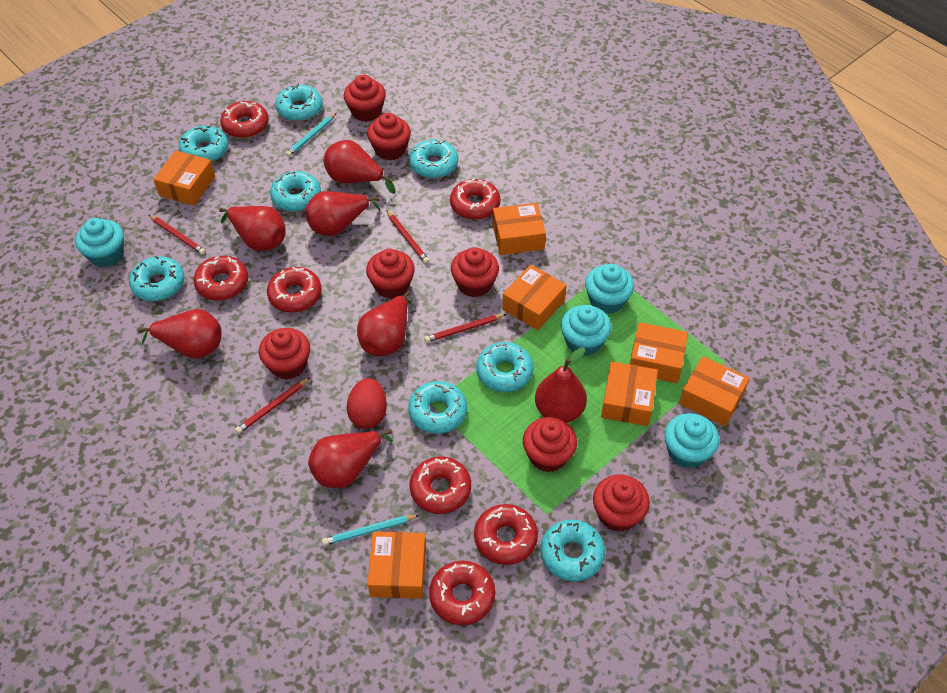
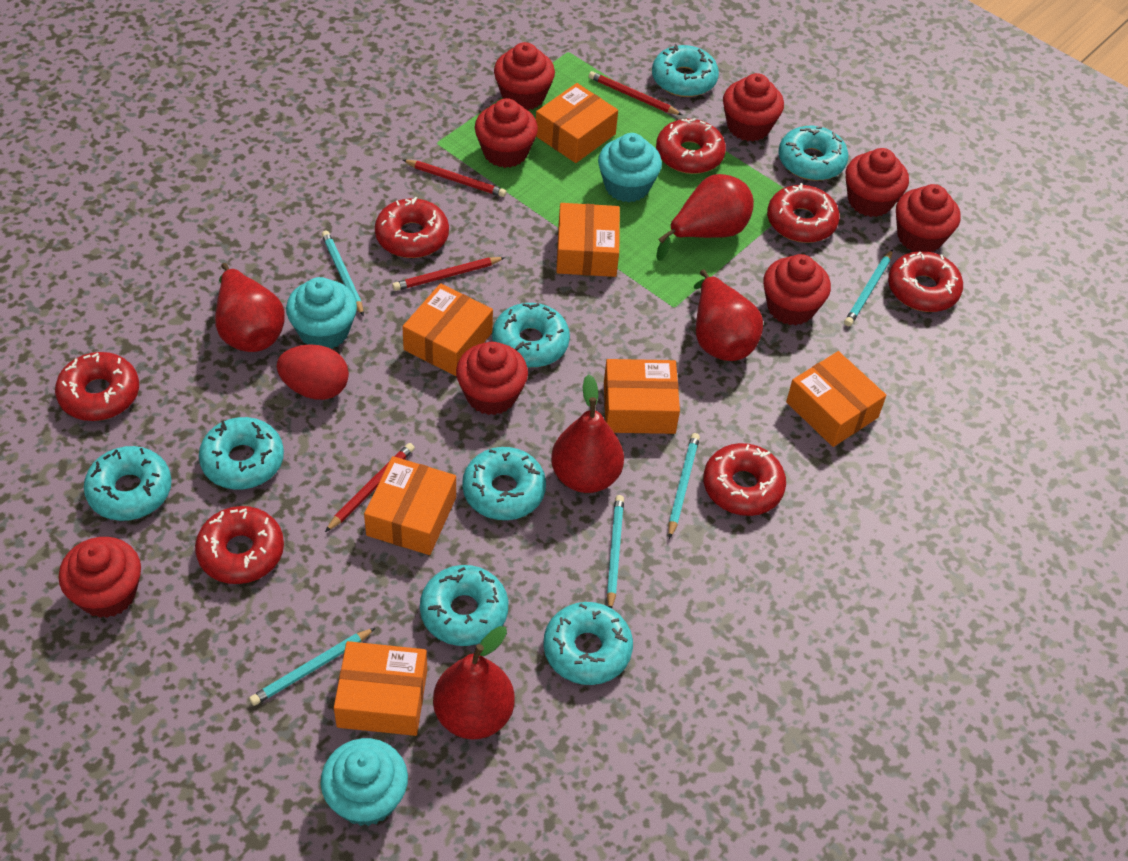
red cupcake: 7 -> 8
red pear: 7 -> 5
turquoise cupcake: 4 -> 3
turquoise pencil: 2 -> 5

